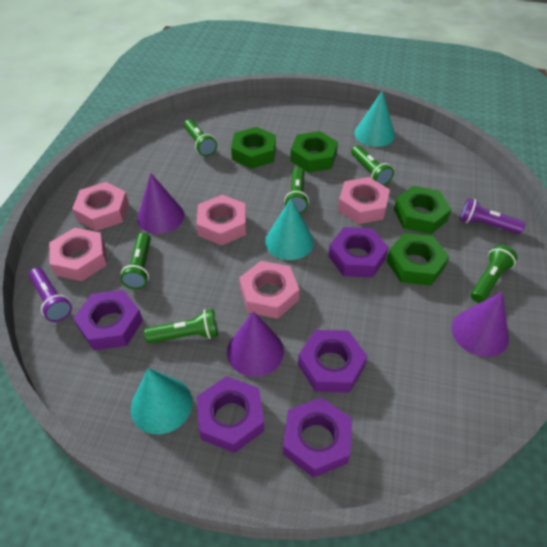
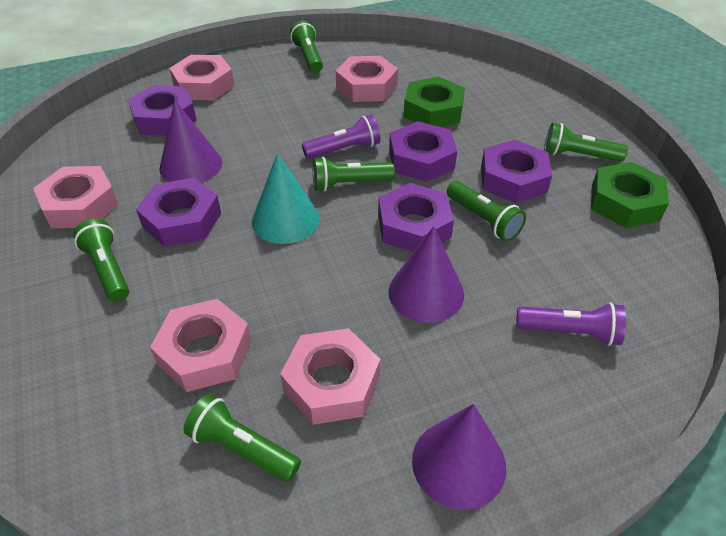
green nut: 4 -> 2
turquoise cone: 3 -> 1

